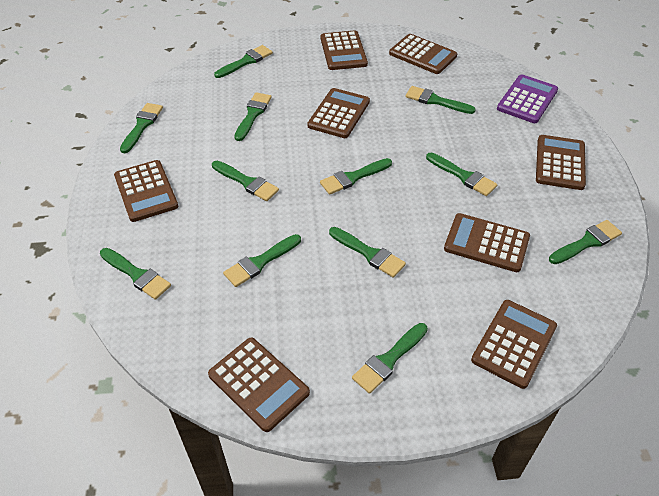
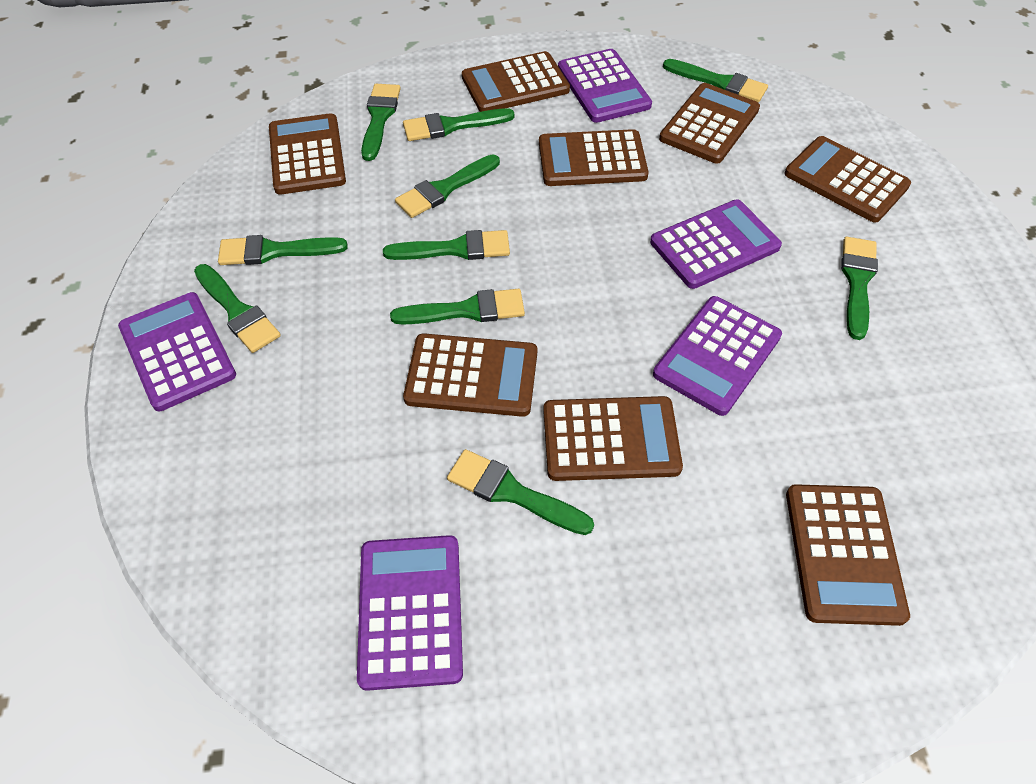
green brush: 12 -> 10
purple calculator: 1 -> 5

